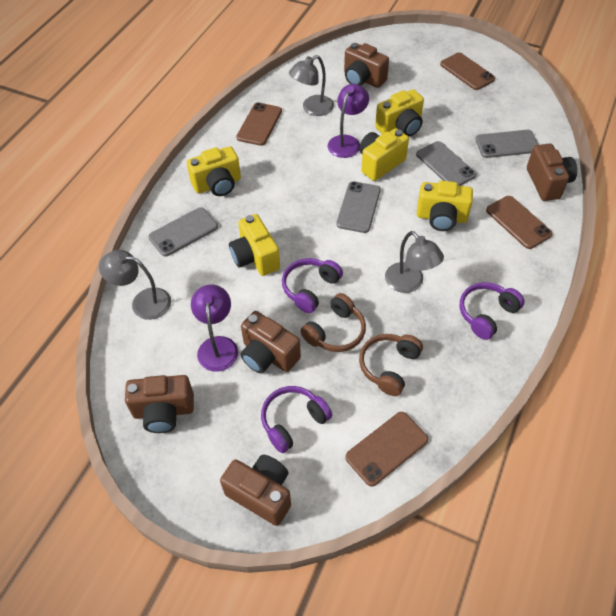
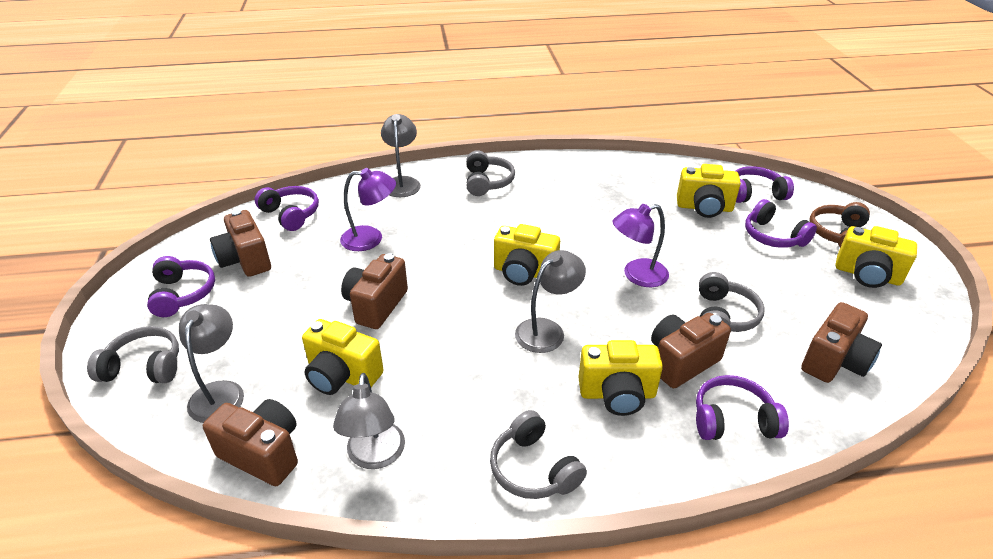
brown headphones: 2 -> 1
brown phone: 4 -> 0
grey headphones: 0 -> 4
grey lamp: 3 -> 4
grey phone: 4 -> 0
purple headphones: 3 -> 5

